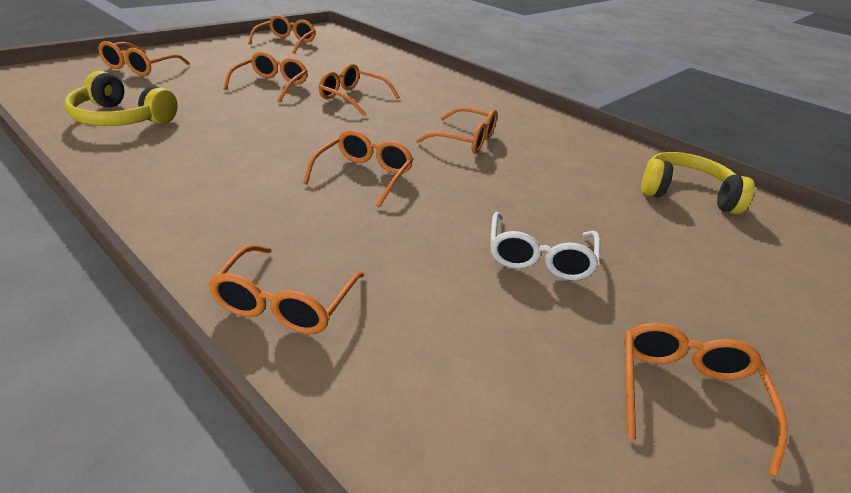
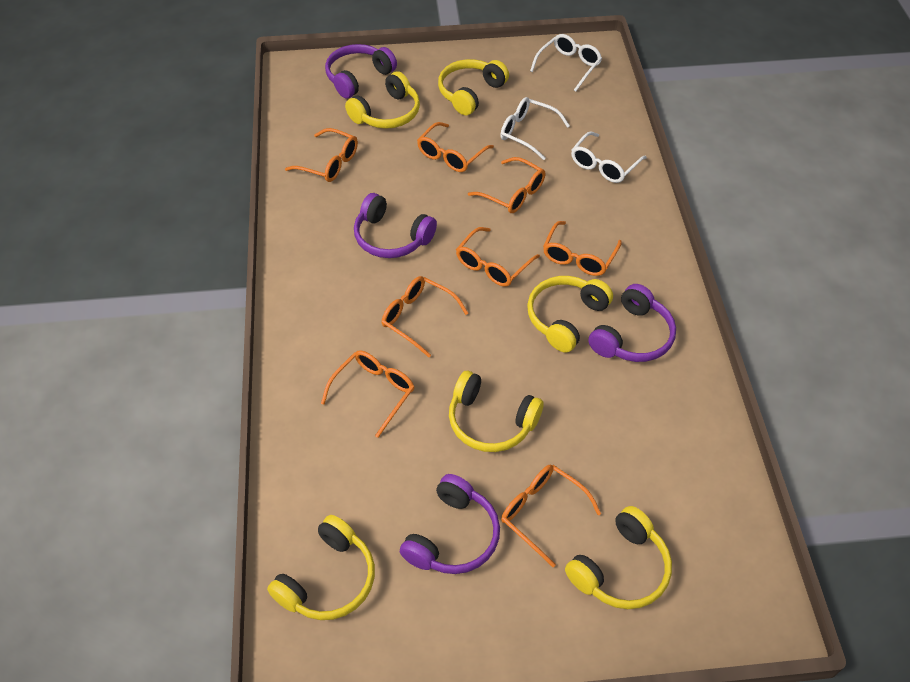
purple headphones: 0 -> 4
white glasses: 1 -> 3
yellow headphones: 2 -> 6

